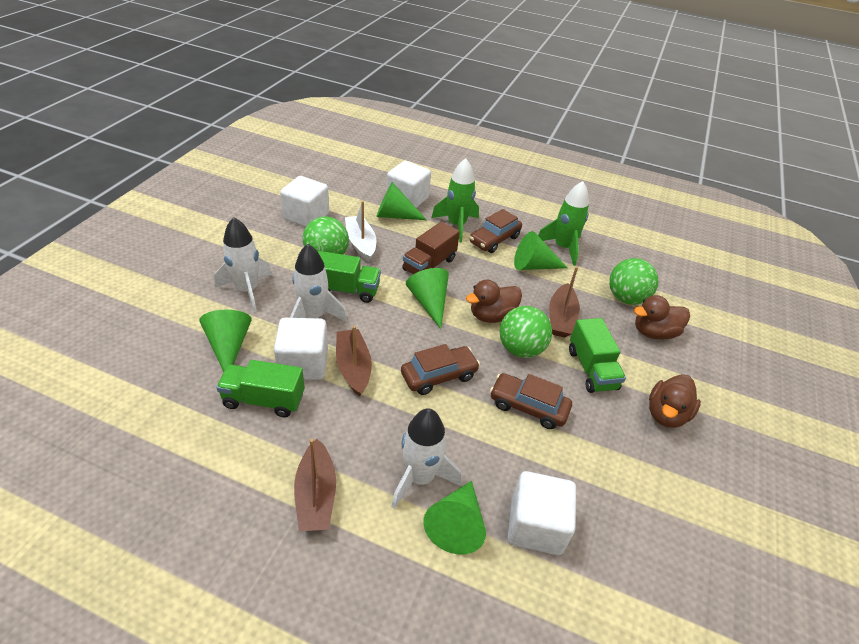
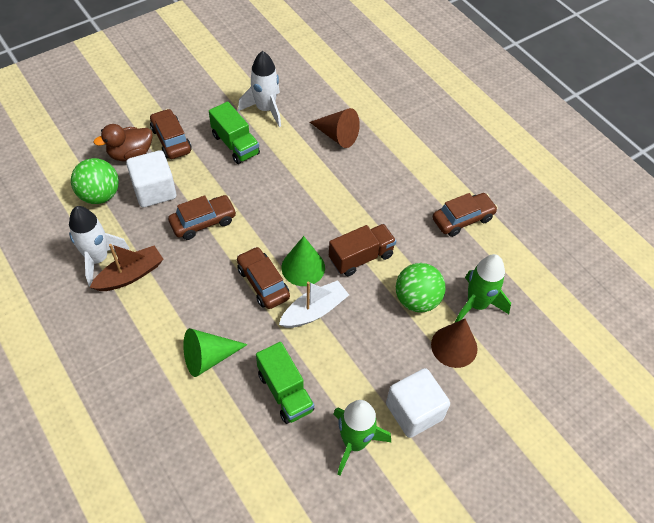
brown boat: 3 -> 1
brown car: 3 -> 4
brown cone: 0 -> 2
brown duck: 3 -> 1
green ball: 3 -> 2
green cone: 5 -> 2
green truck: 3 -> 2
white cube: 4 -> 2
white rocket: 3 -> 2

